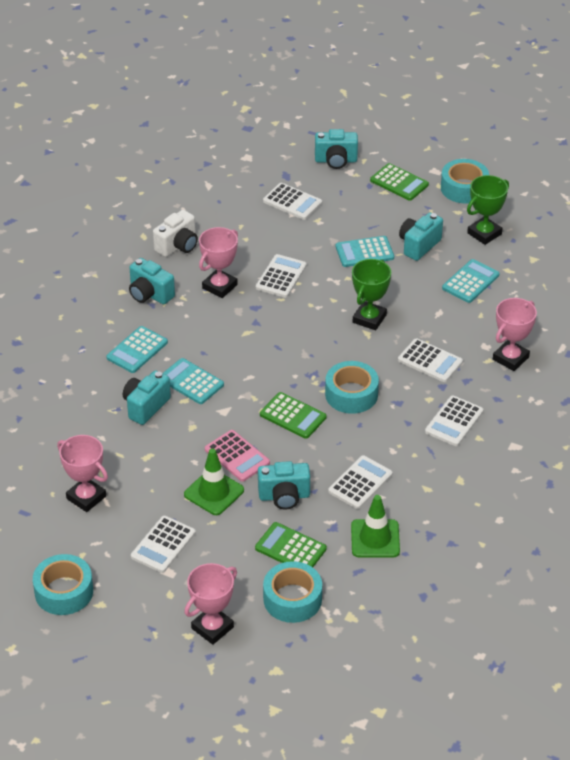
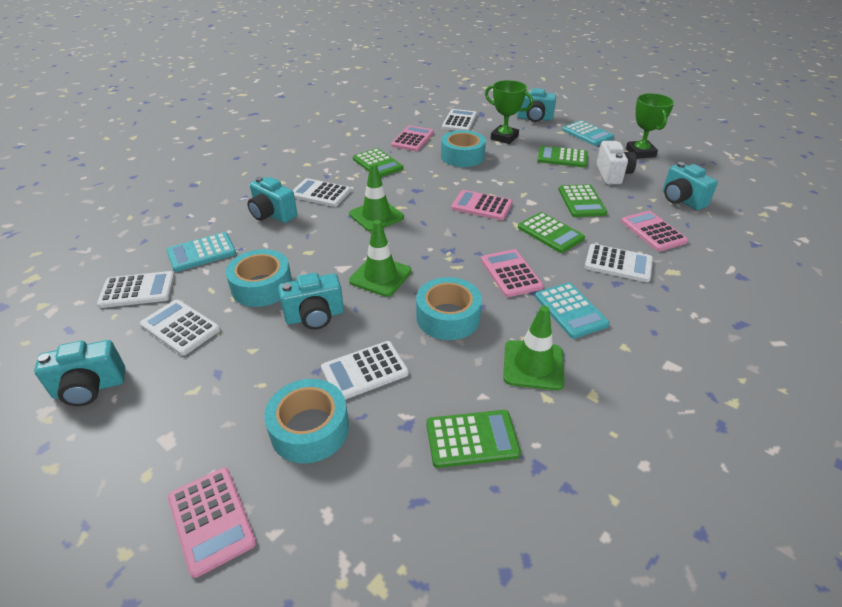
green calculator: 3 -> 5
green traffic cone: 2 -> 3
pink calculator: 1 -> 5
pink trophy: 4 -> 0
turquoise calculator: 4 -> 3

